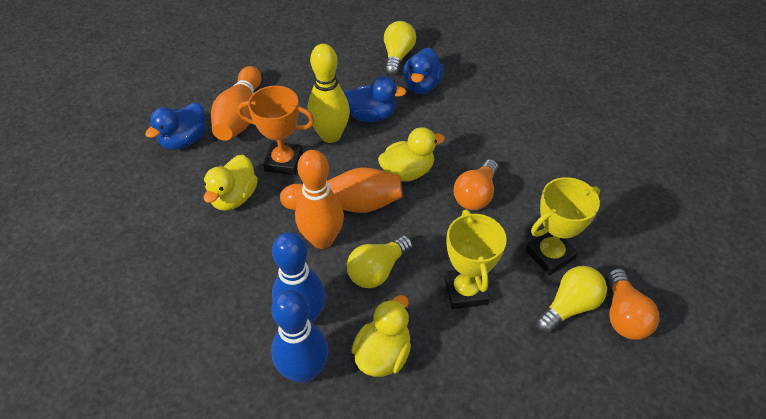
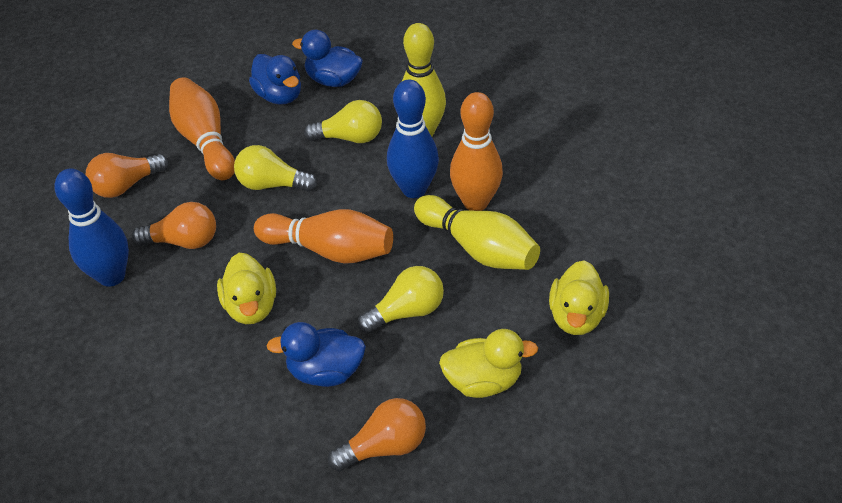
orange light bulb: 2 -> 3
orange trophy: 1 -> 0
yellow bowling pin: 1 -> 2
yellow trophy: 2 -> 0

